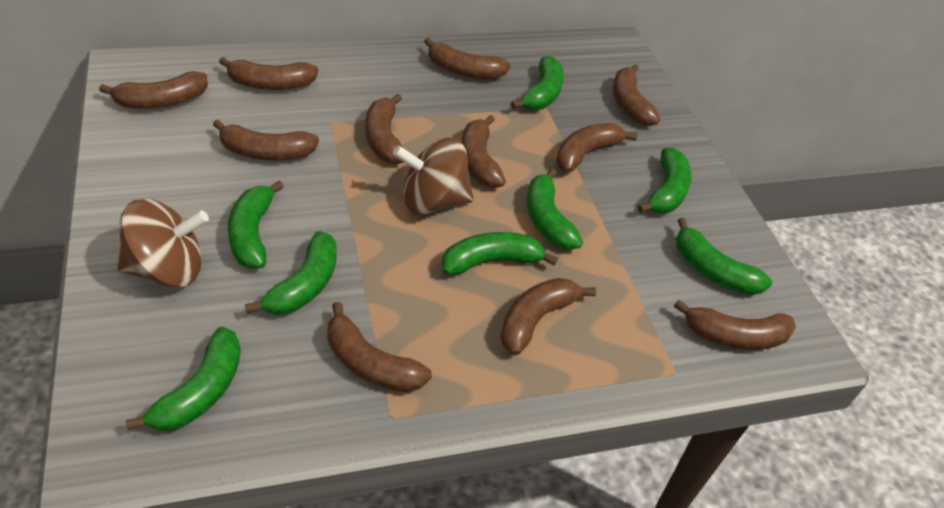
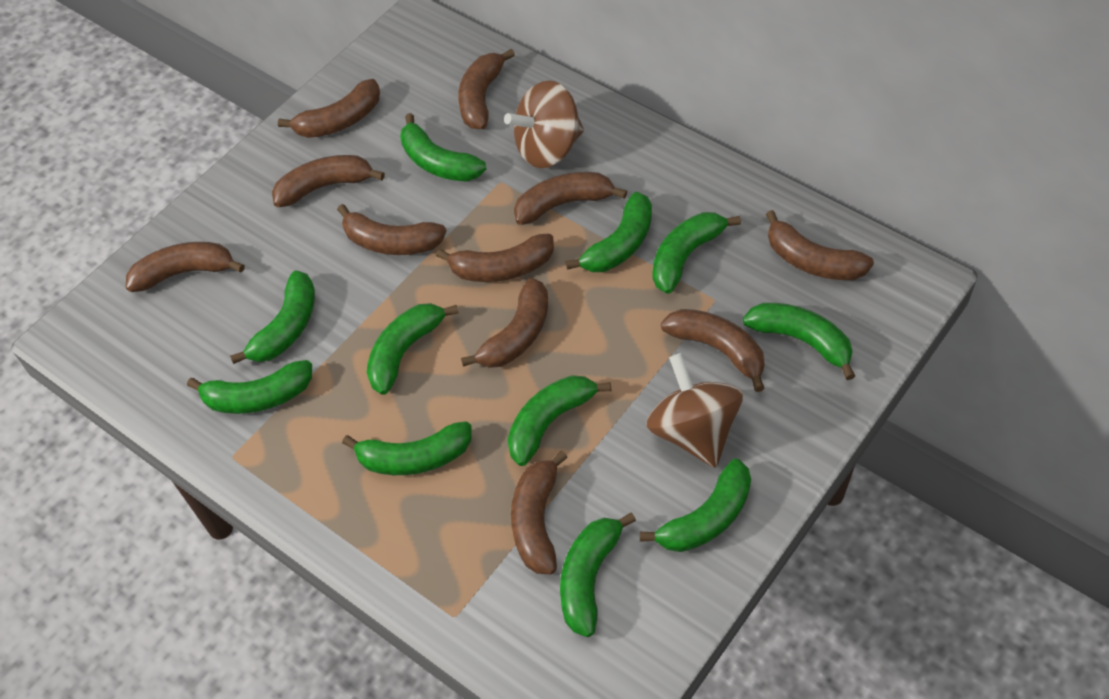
green banana: 8 -> 11

